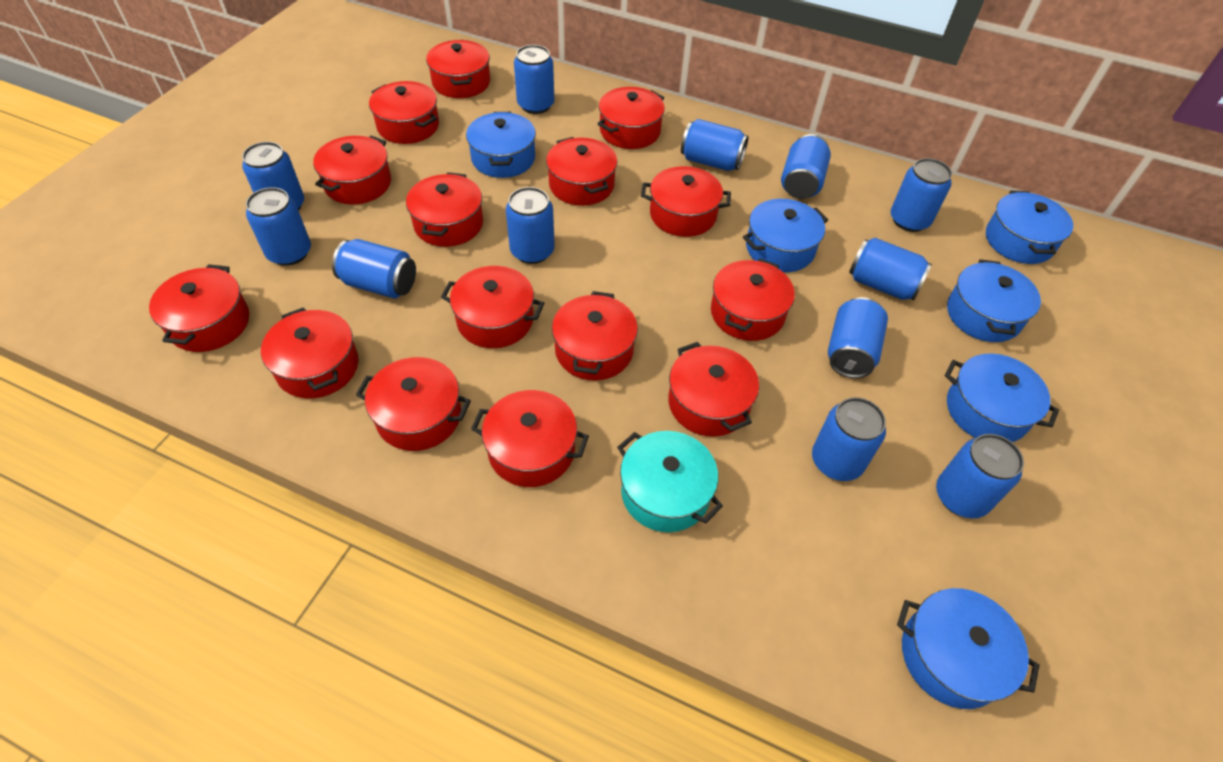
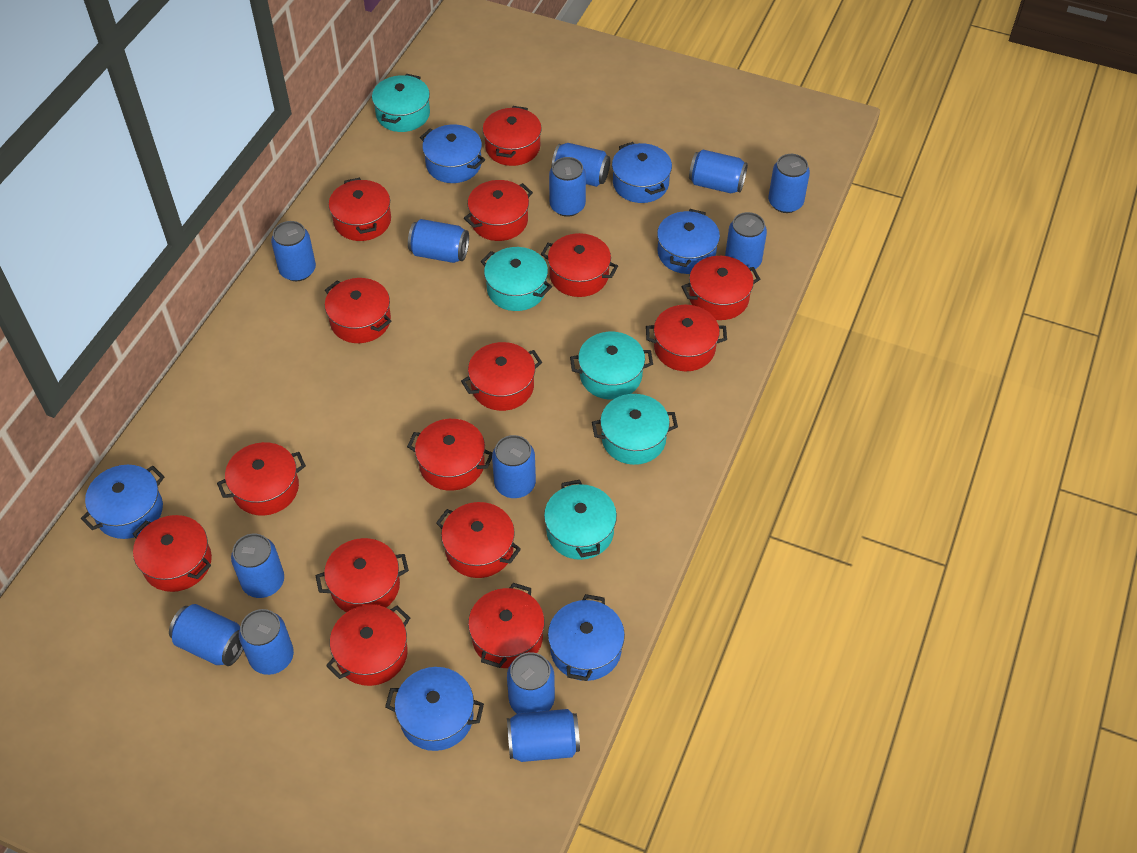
blue can: 12 -> 13
turquoise pot: 1 -> 5

